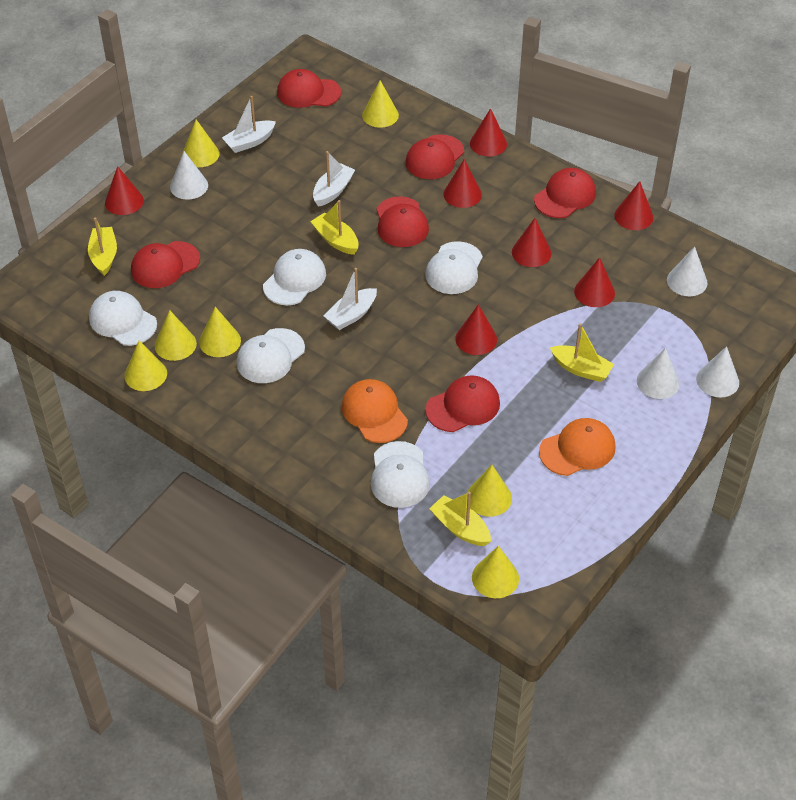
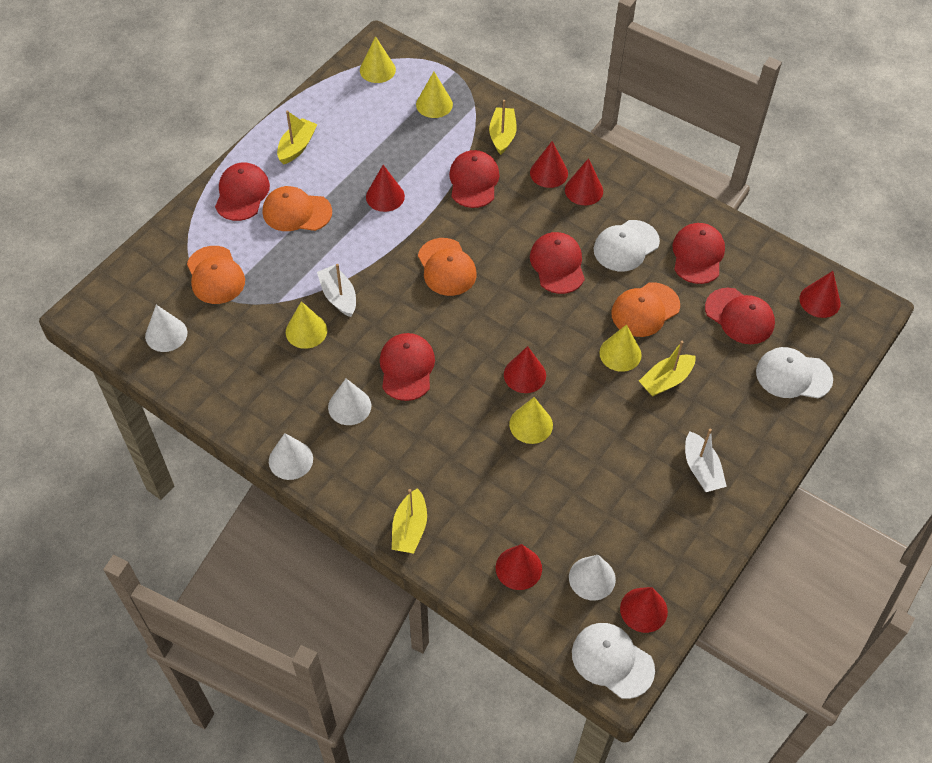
orange cap: 2 -> 4
white boat: 3 -> 2
white cap: 5 -> 3
yellow cone: 7 -> 5

